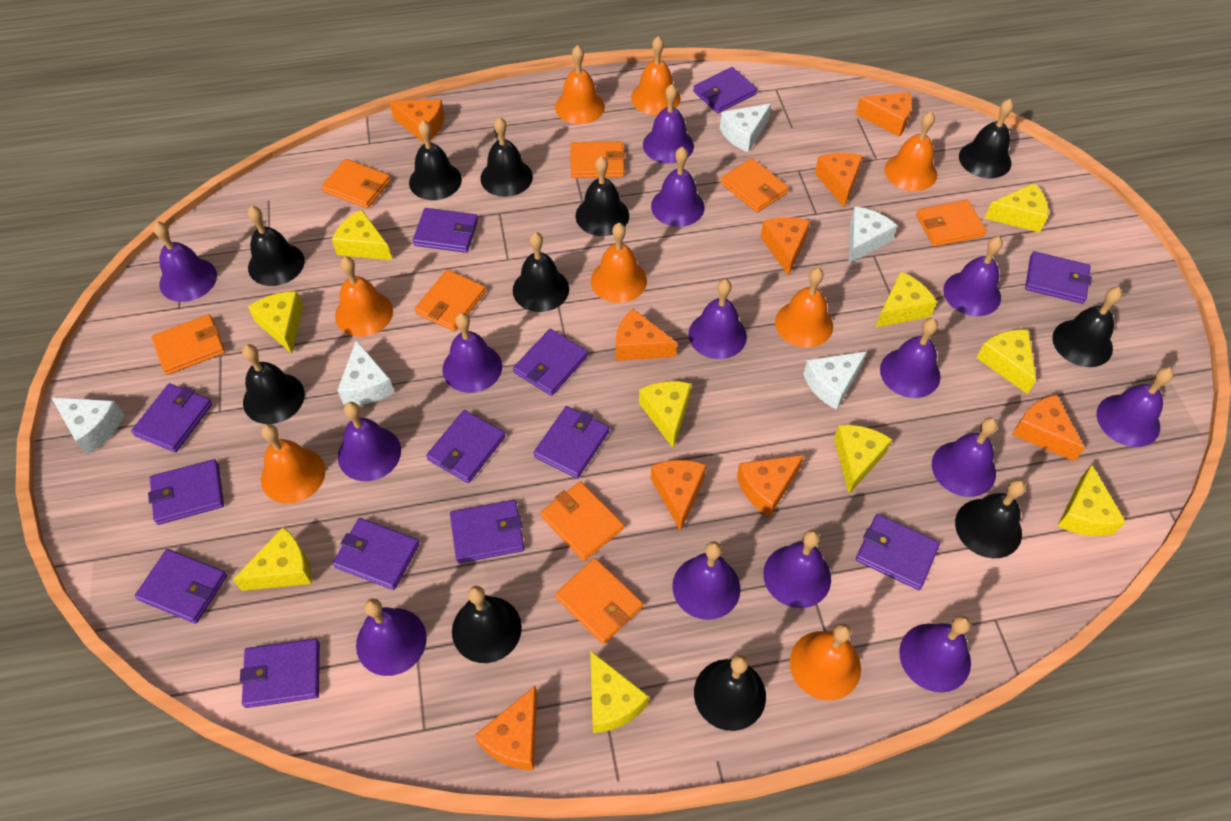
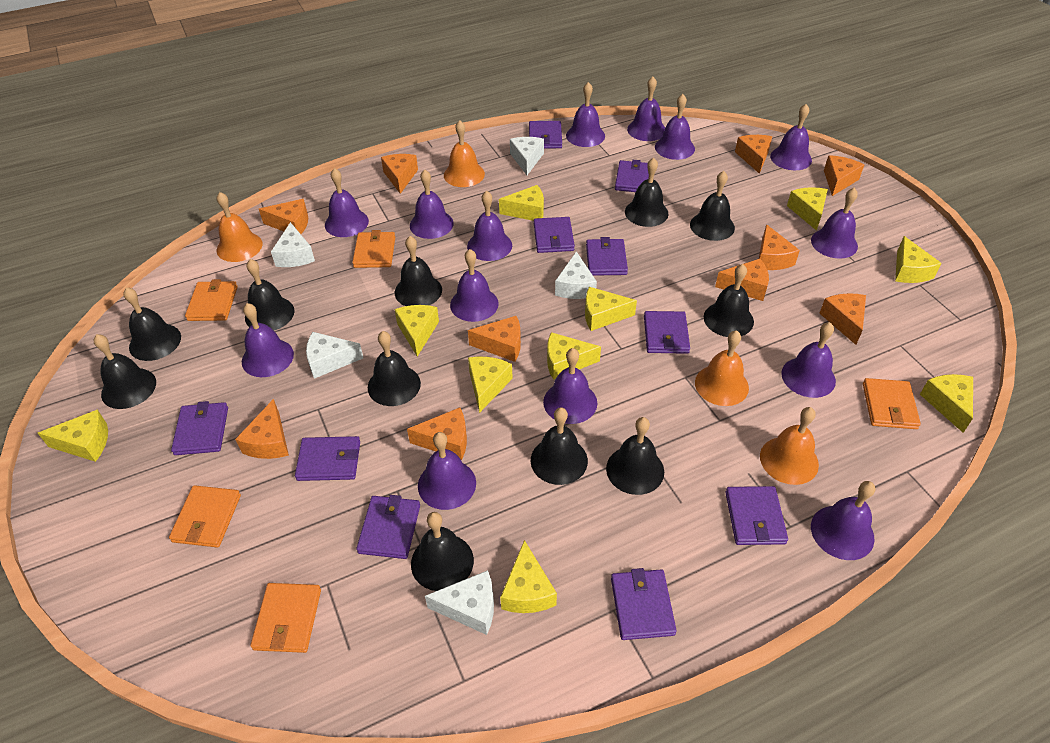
orange bell: 8 -> 4
orange cheese: 9 -> 10
orange wallet: 8 -> 5
purple wallet: 13 -> 10

